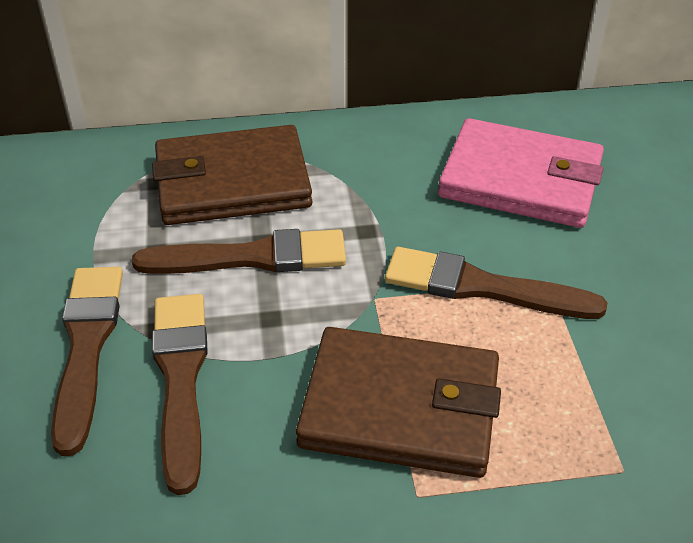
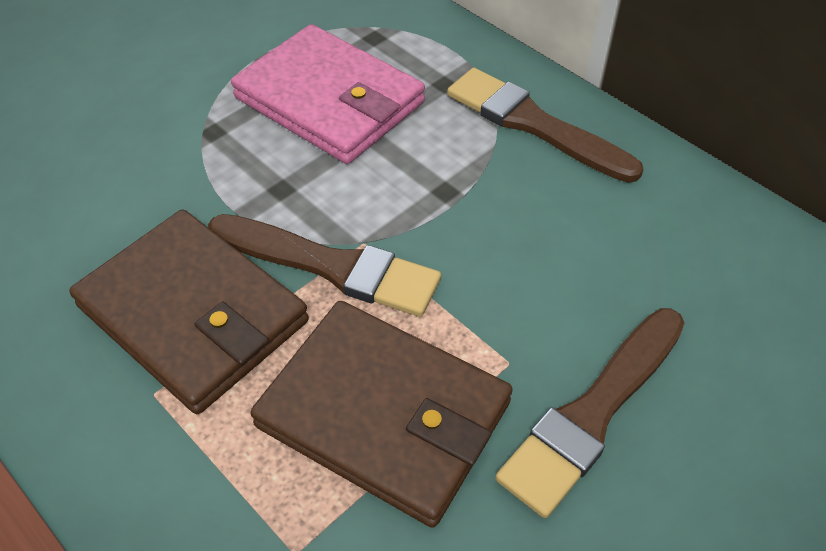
brown brush: 4 -> 3

